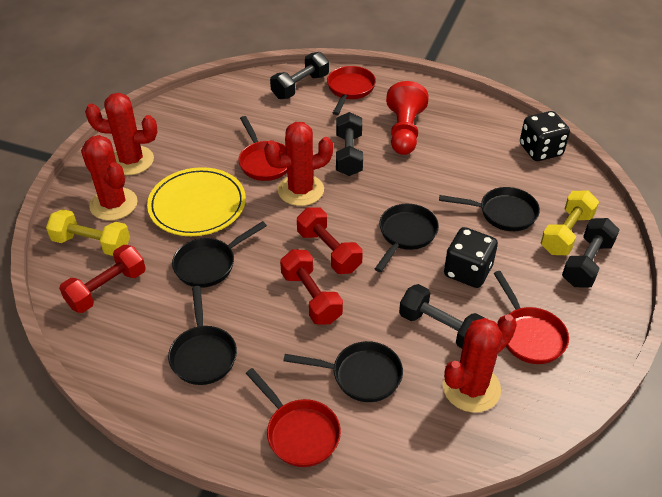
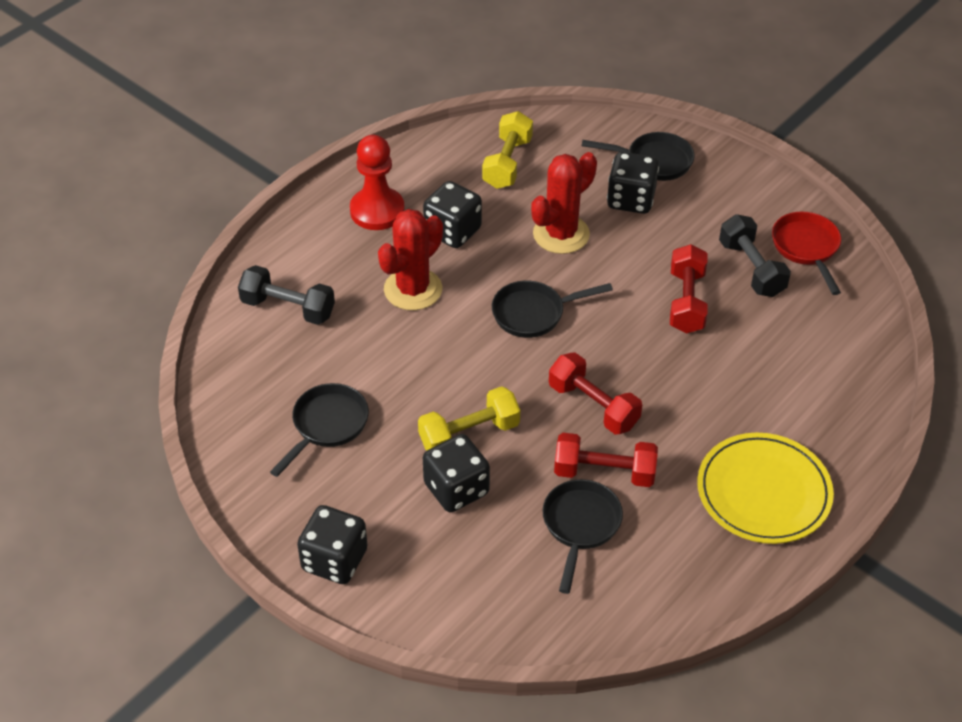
black dice: 2 -> 4
black dumbbell: 4 -> 2
black pan: 5 -> 4
red cactus: 4 -> 2
red pan: 4 -> 1

